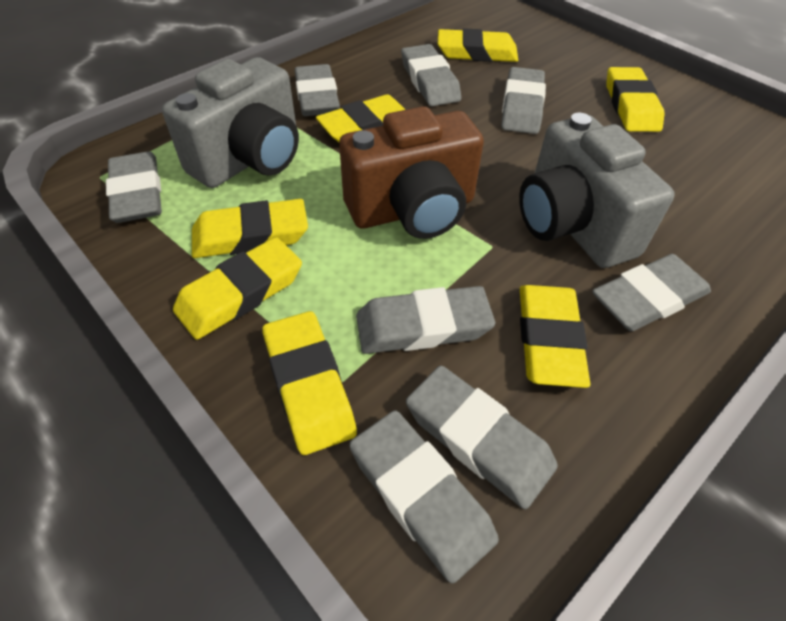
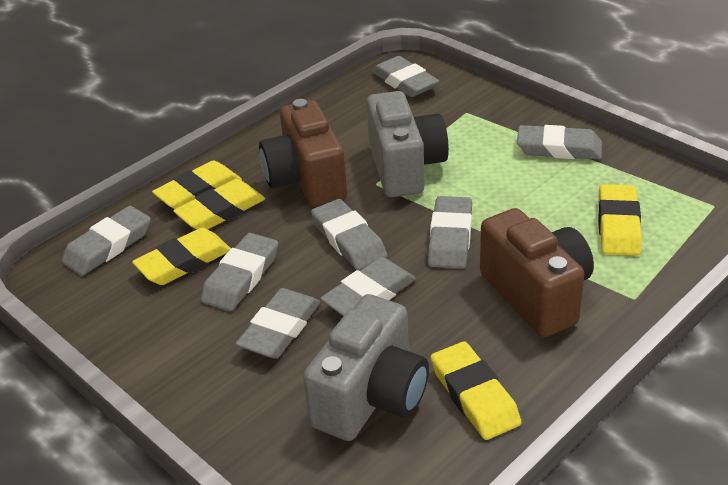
brown camera: 1 -> 2
yellow eraser: 7 -> 5

